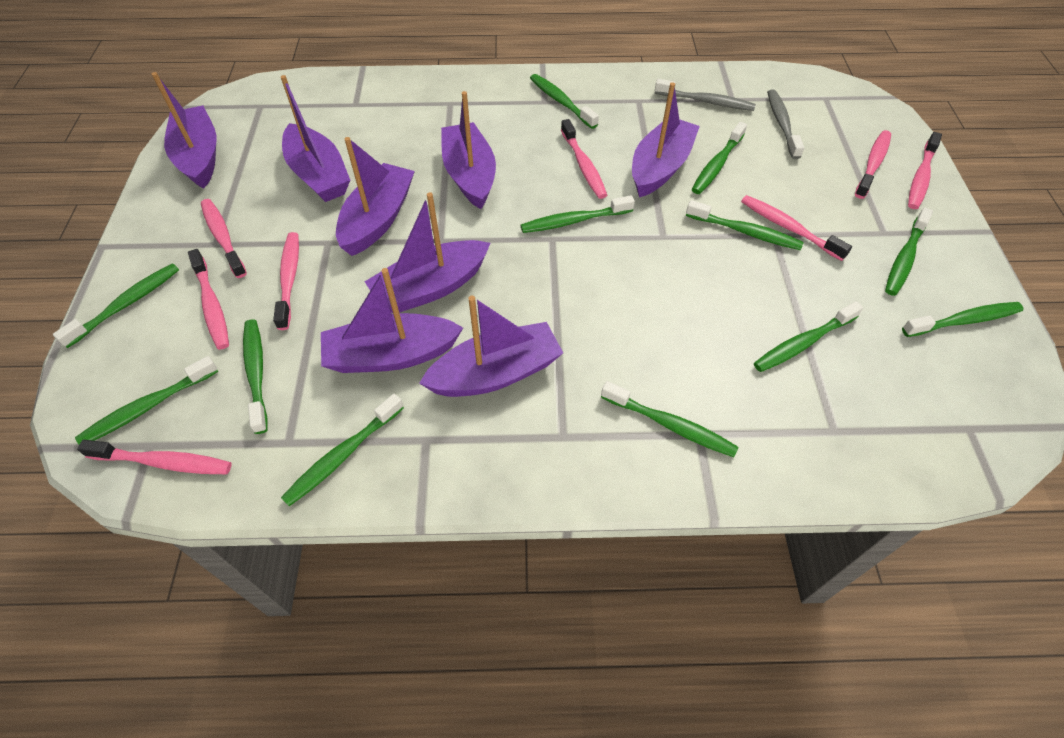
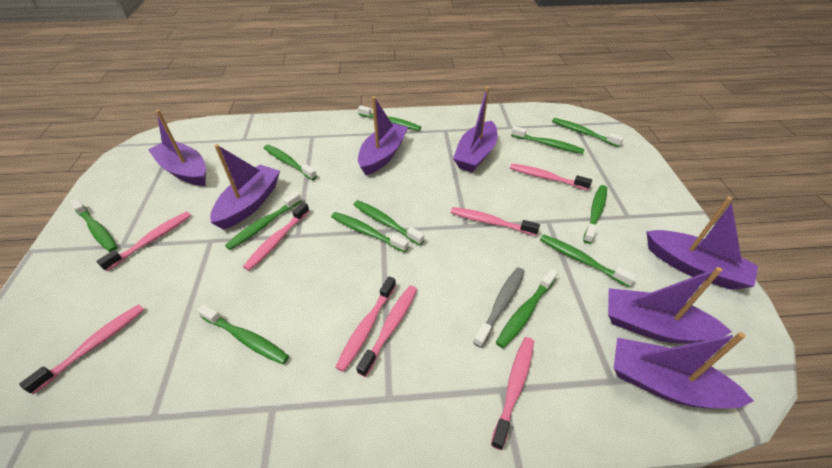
grey toothbrush: 2 -> 1
purple boat: 8 -> 7

